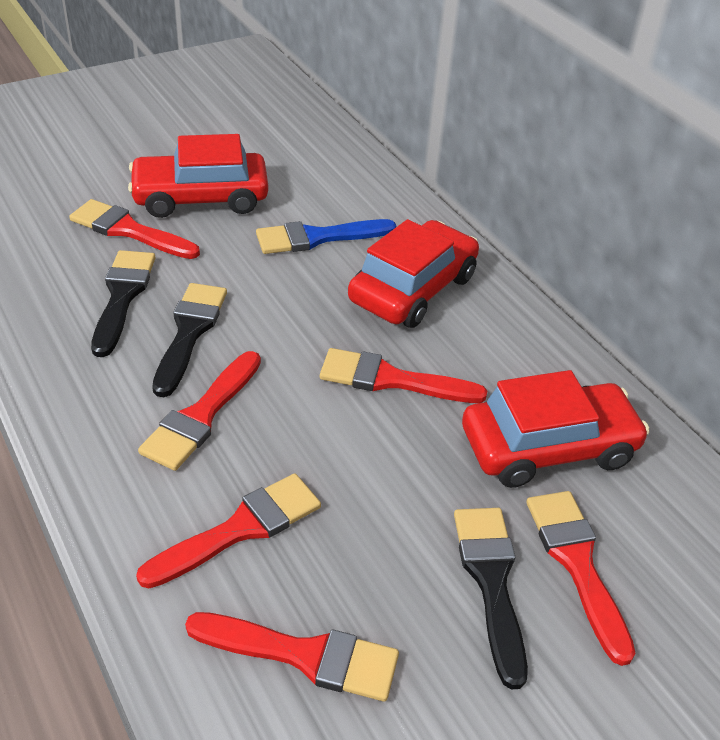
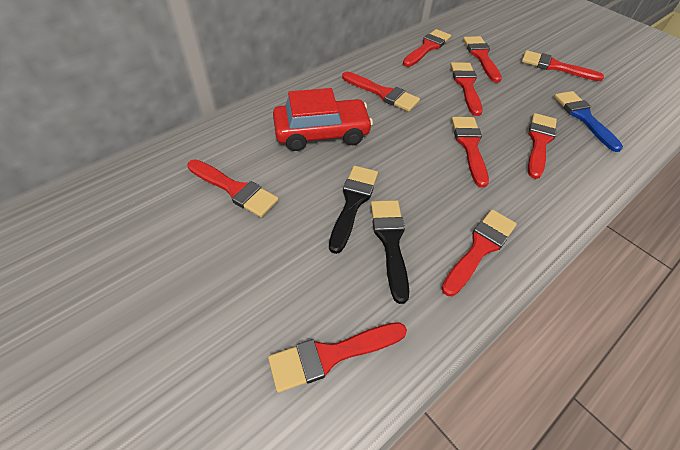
black brush: 3 -> 2
red brush: 6 -> 10
red car: 3 -> 1

